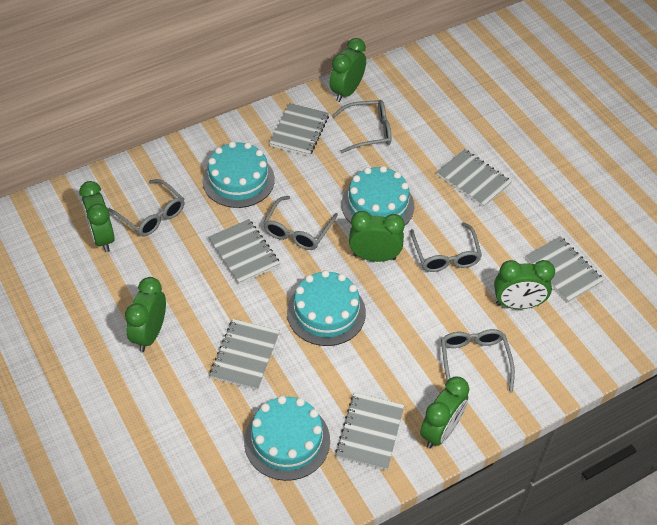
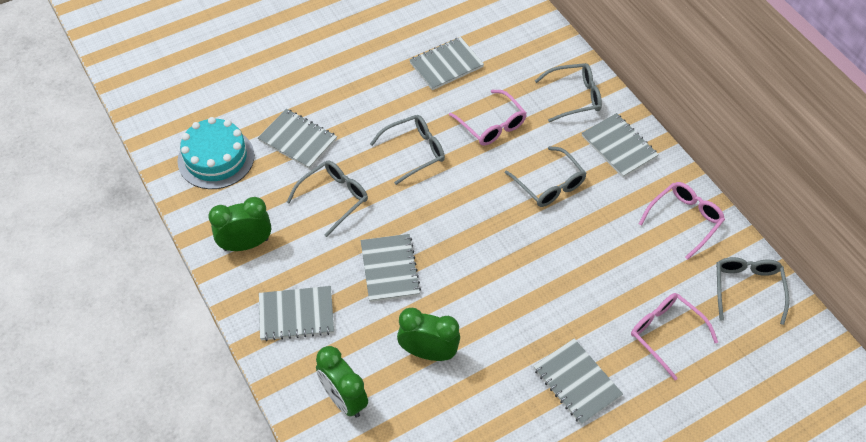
green clock: 6 -> 3
pink glasses: 0 -> 3
turquoise cake: 4 -> 1

